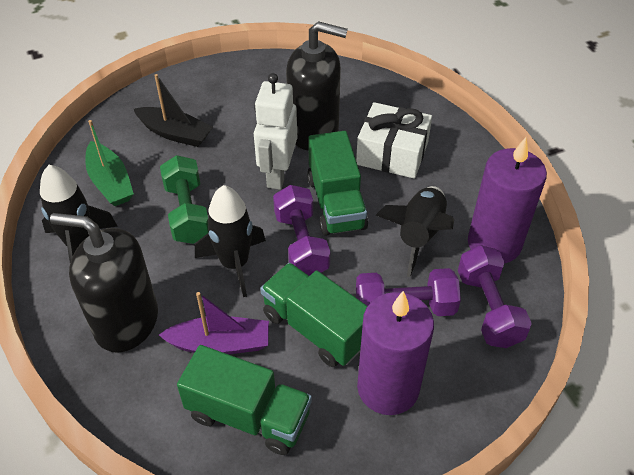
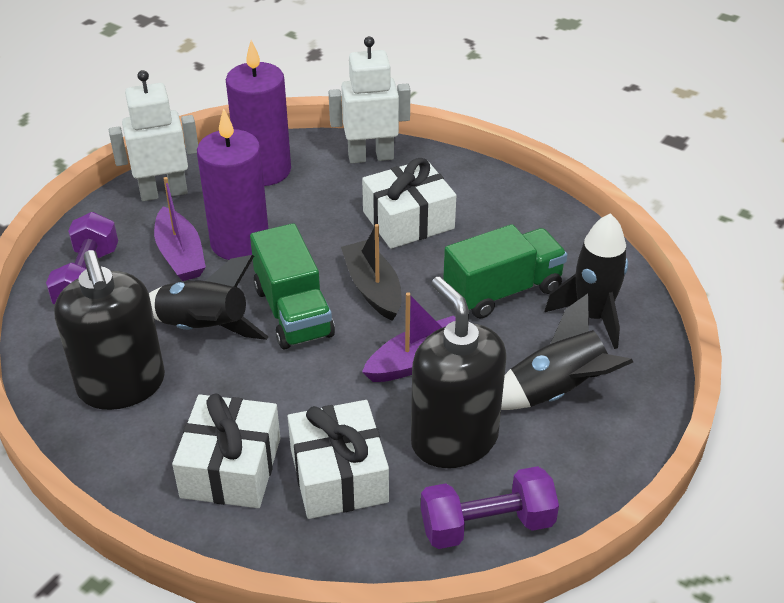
green boat: 1 -> 0
green dumbbell: 1 -> 0
green truck: 3 -> 2
purple boat: 1 -> 2
purple dumbbell: 3 -> 2
white gift: 1 -> 3
white robot: 1 -> 2

